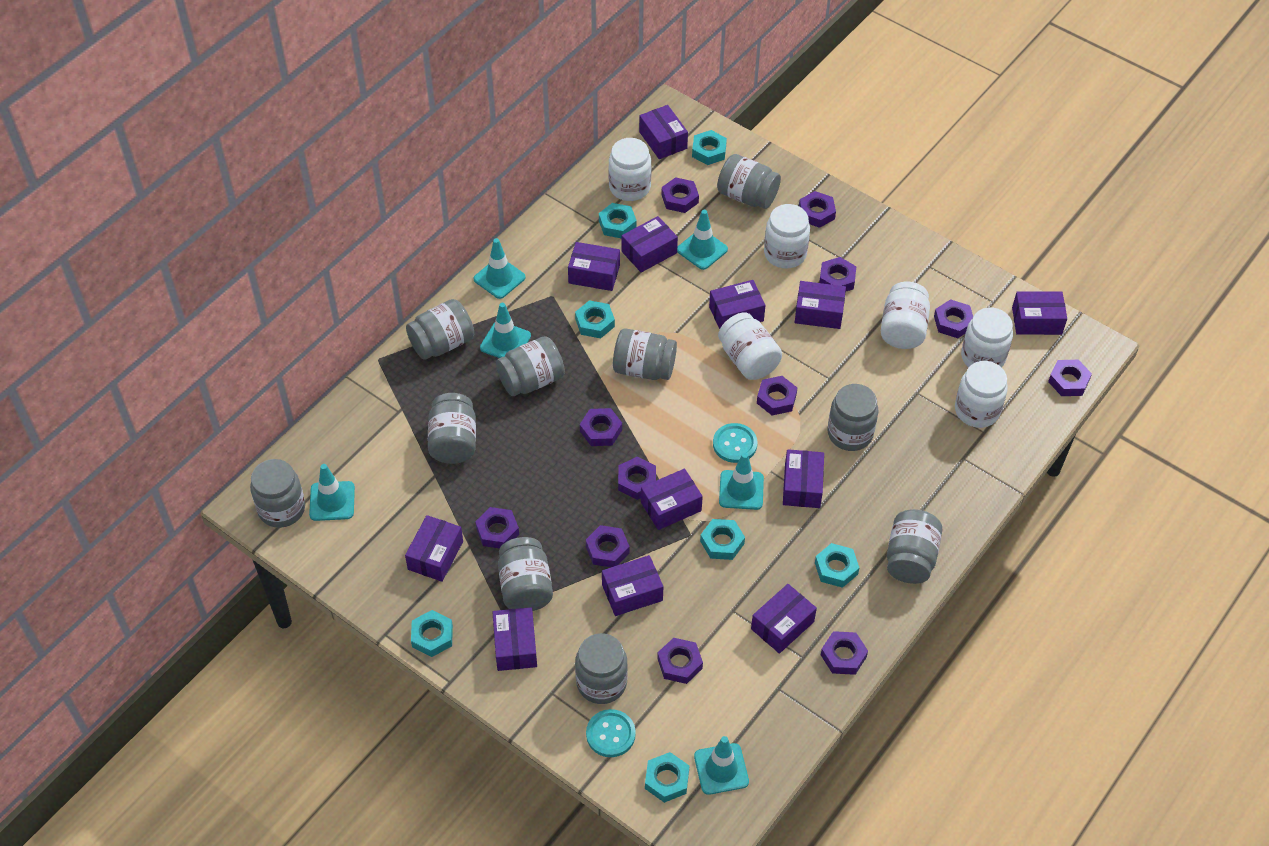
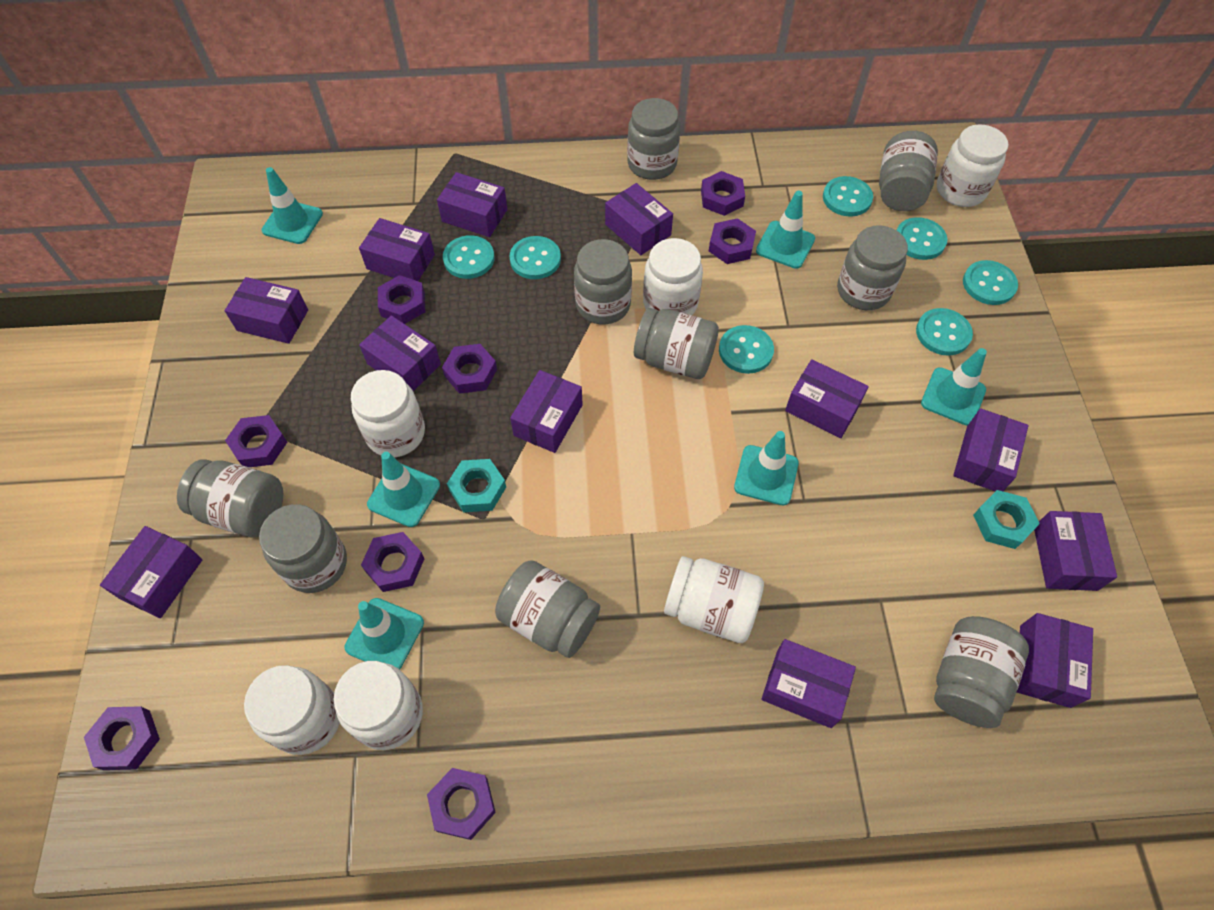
grey jar: 10 -> 9
purple nut: 12 -> 8
turquoise button: 2 -> 7
turquoise nut: 7 -> 2

